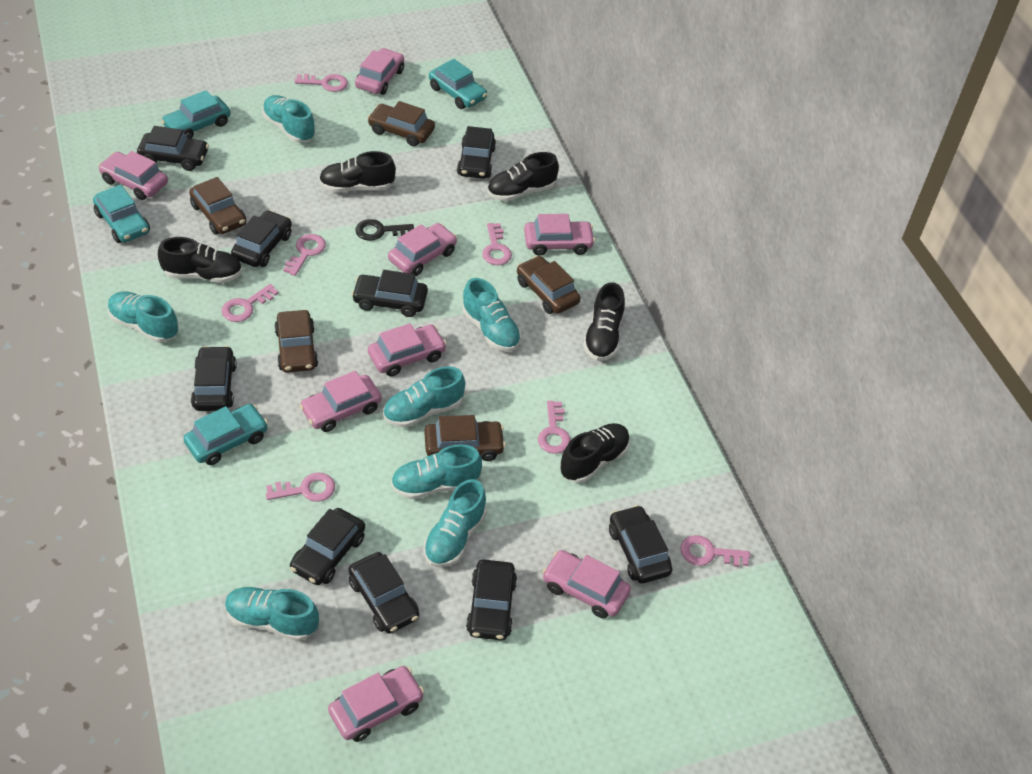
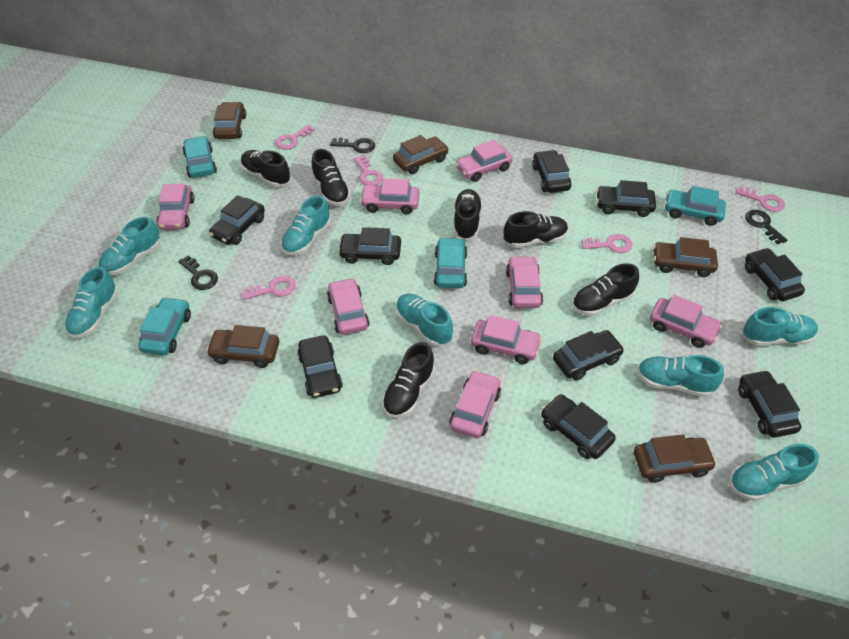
black key: 1 -> 3
black shoe: 5 -> 6
pink key: 7 -> 5

